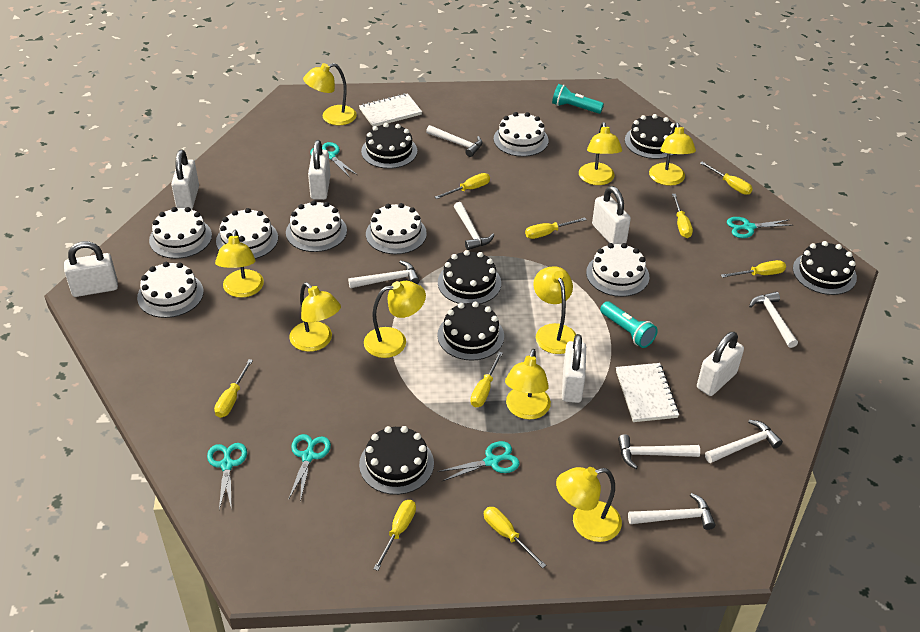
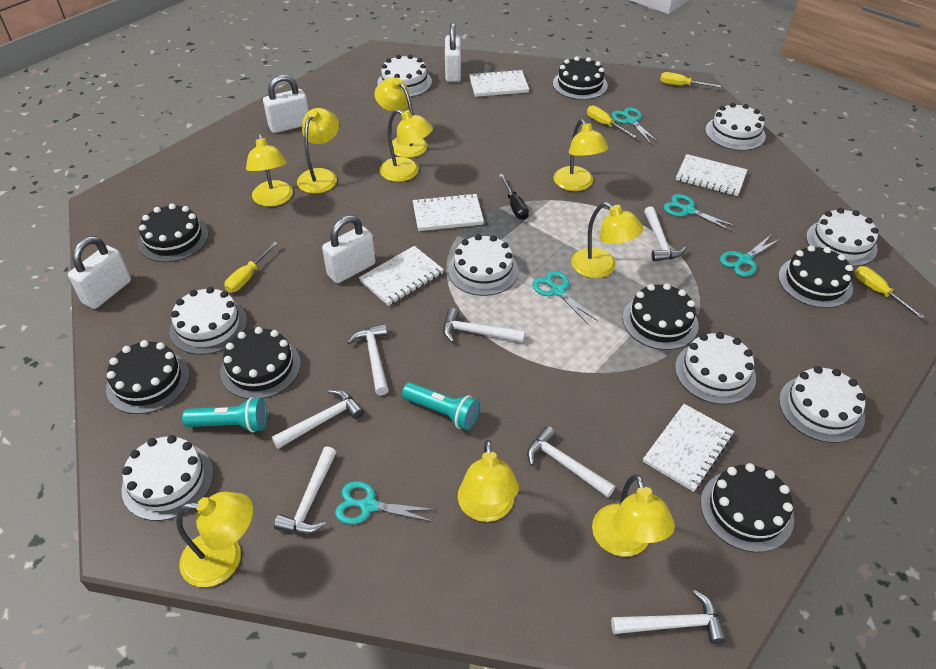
black cake: 6 -> 7
black screwdriver: 0 -> 1
white cake: 7 -> 8
white notebook: 2 -> 5
white padlock: 6 -> 4
yellow screwdriver: 9 -> 4

